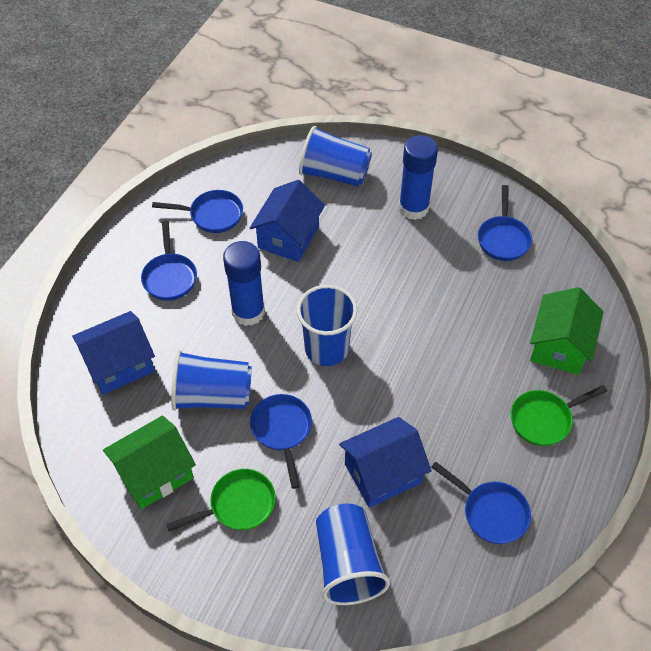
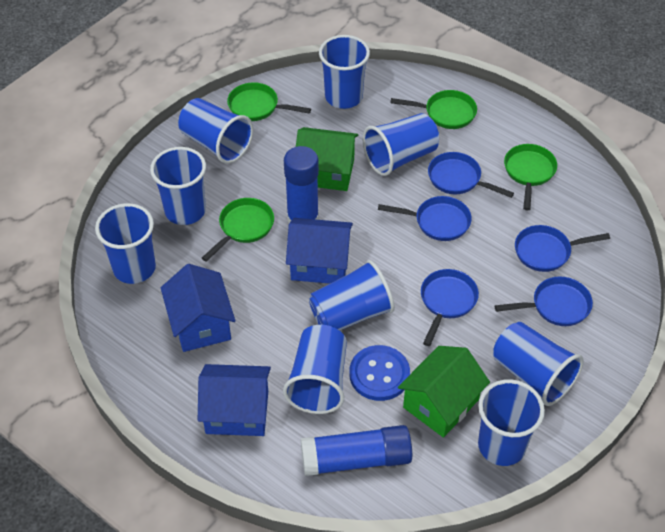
blue button: 0 -> 1
blue cup: 4 -> 9
green pan: 2 -> 4

